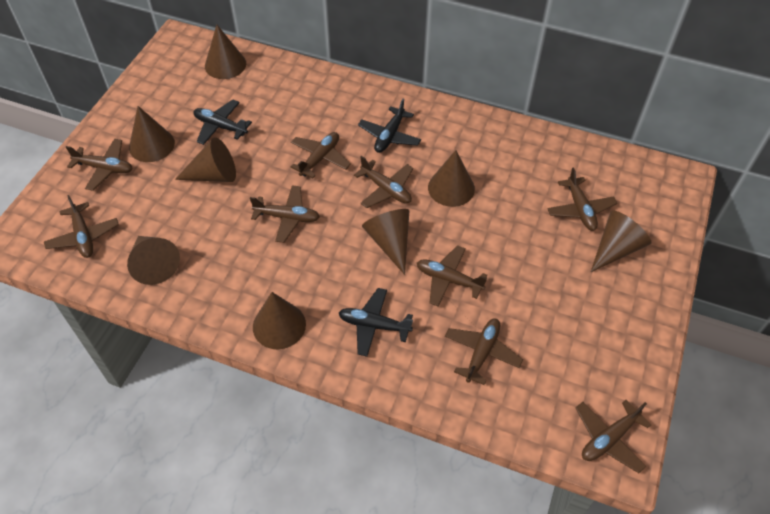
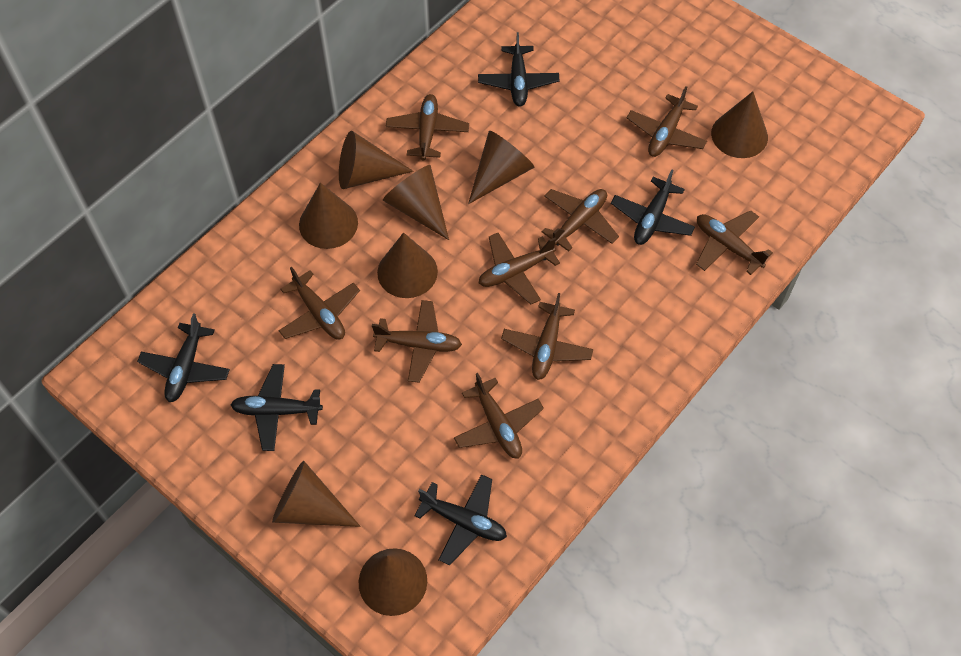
black plane: 3 -> 5

